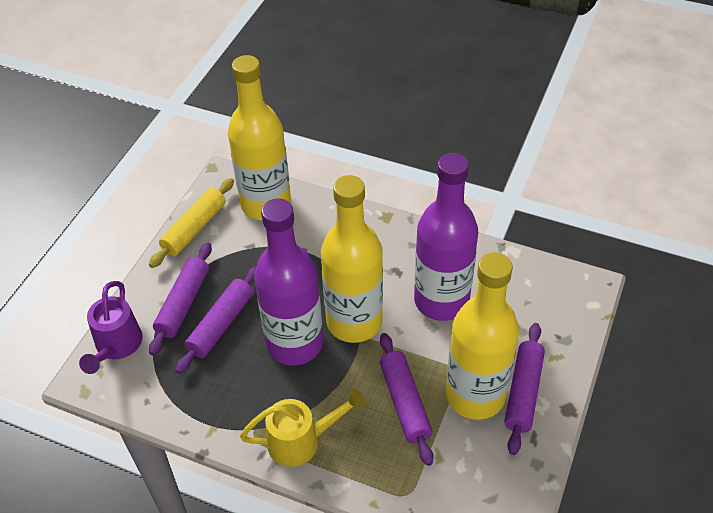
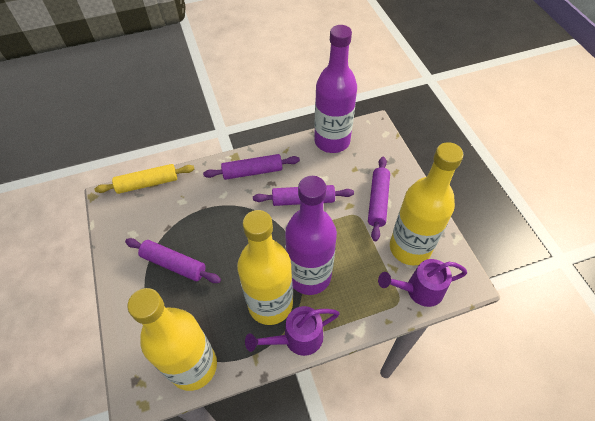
purple watering can: 1 -> 2
yellow watering can: 1 -> 0

